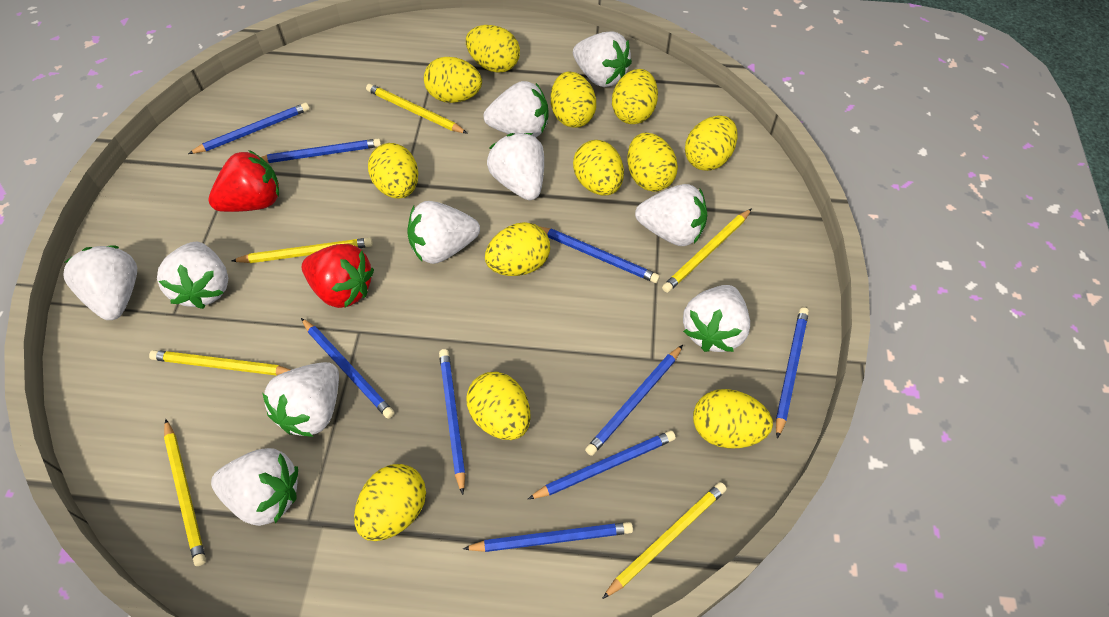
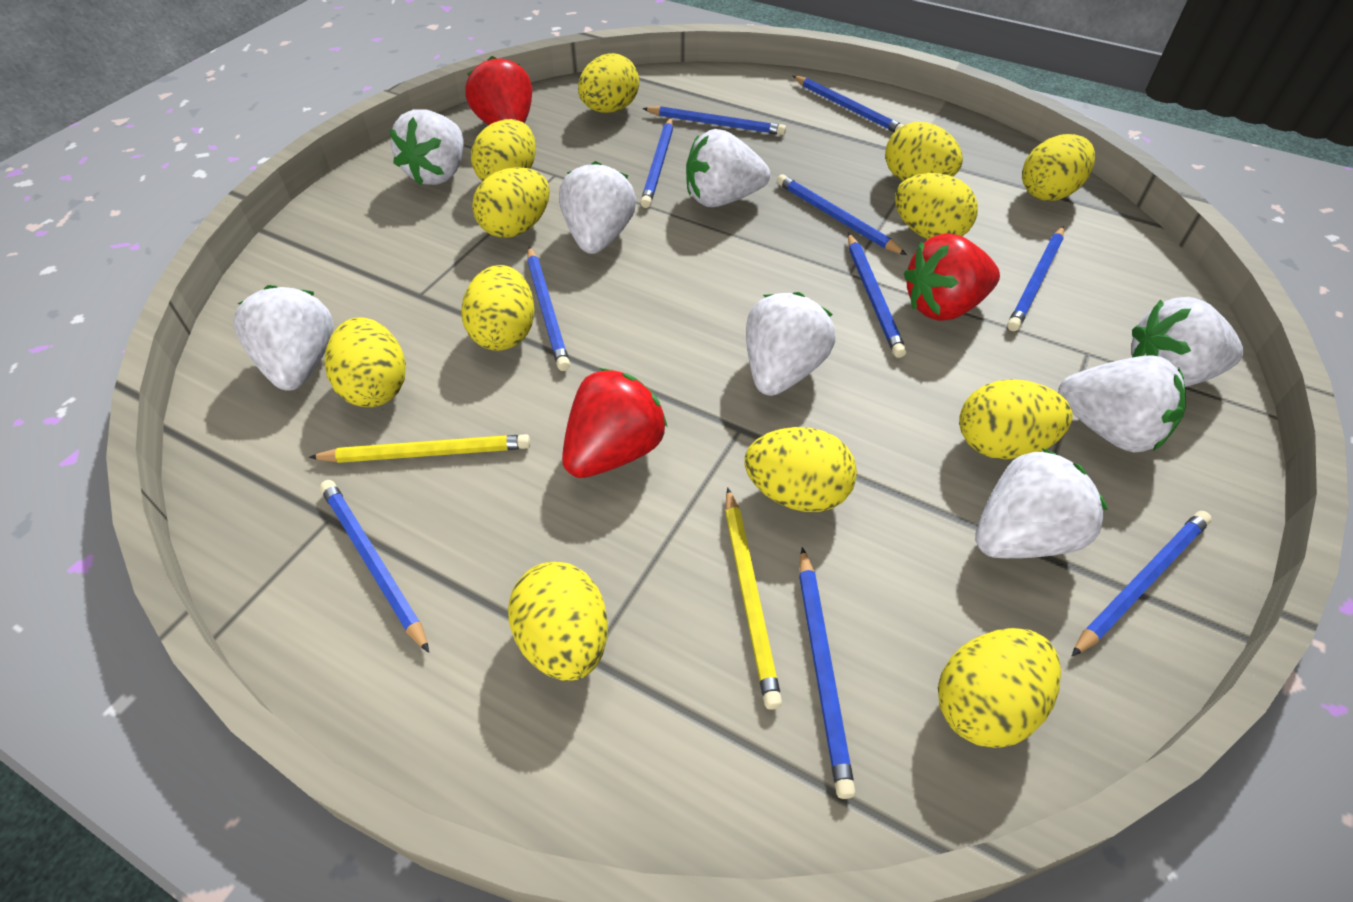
blue pencil: 9 -> 10
red strawberry: 2 -> 3
white strawberry: 10 -> 8
yellow pencil: 6 -> 2

